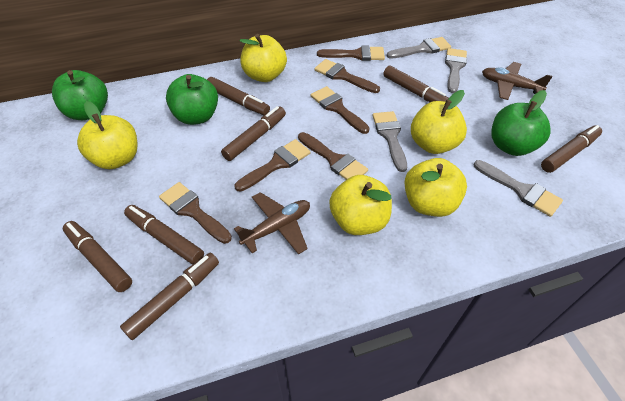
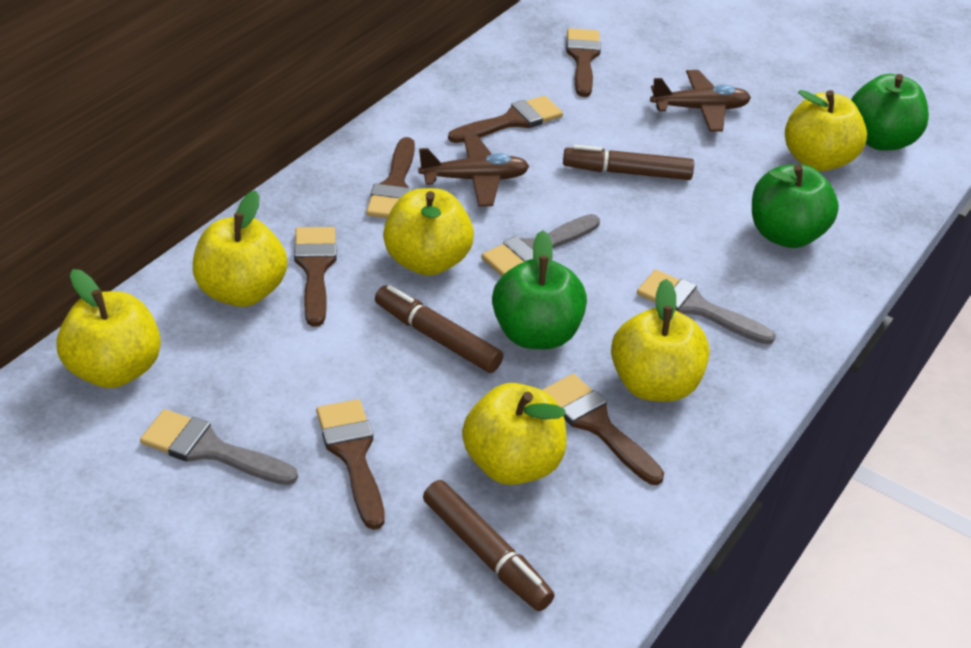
brown marker: 7 -> 3
grey brush: 4 -> 3
yellow apple: 5 -> 6

